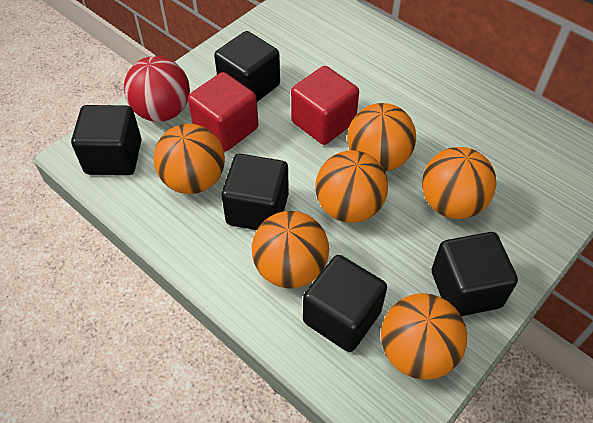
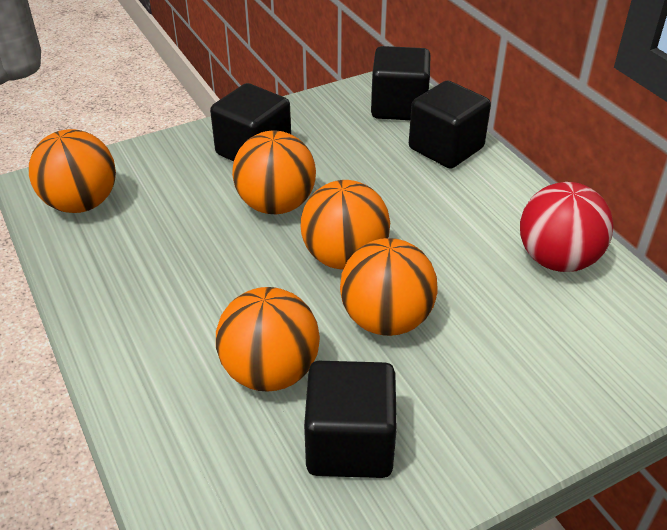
black cube: 5 -> 4
orange ball: 6 -> 5
red cube: 2 -> 0

